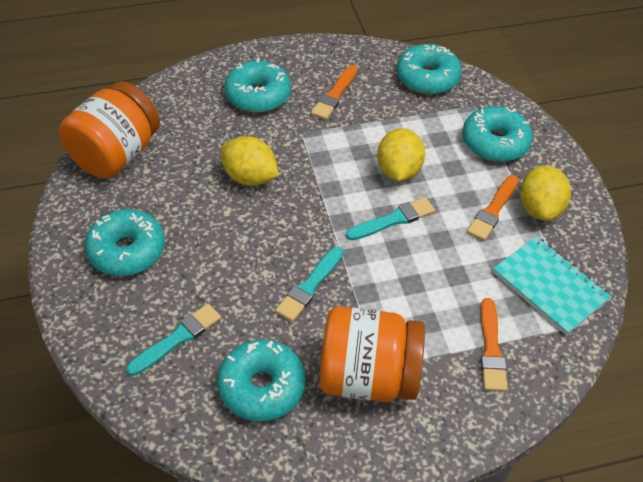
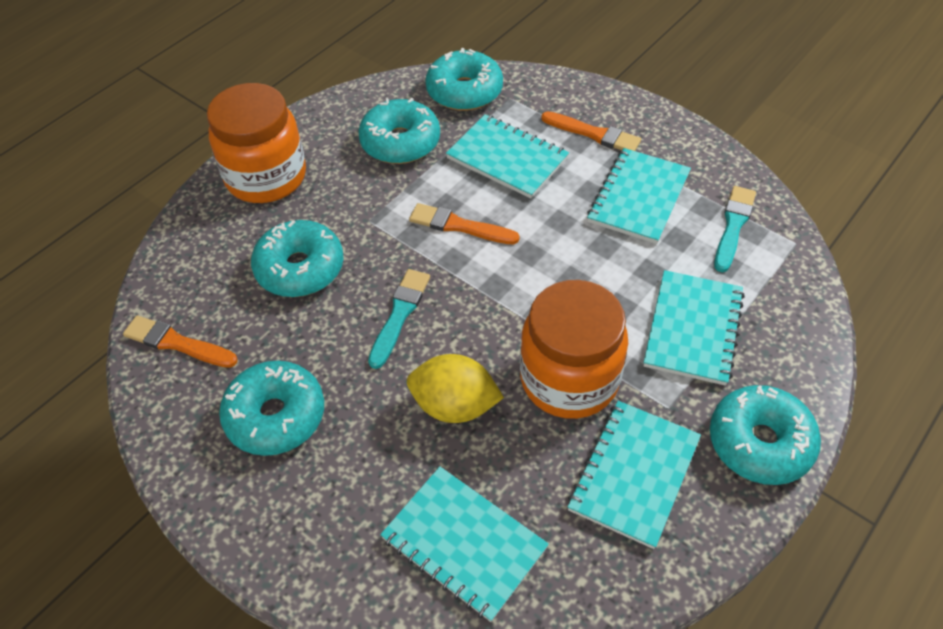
turquoise brush: 3 -> 2
turquoise notebook: 1 -> 5
yellow lemon: 3 -> 1

